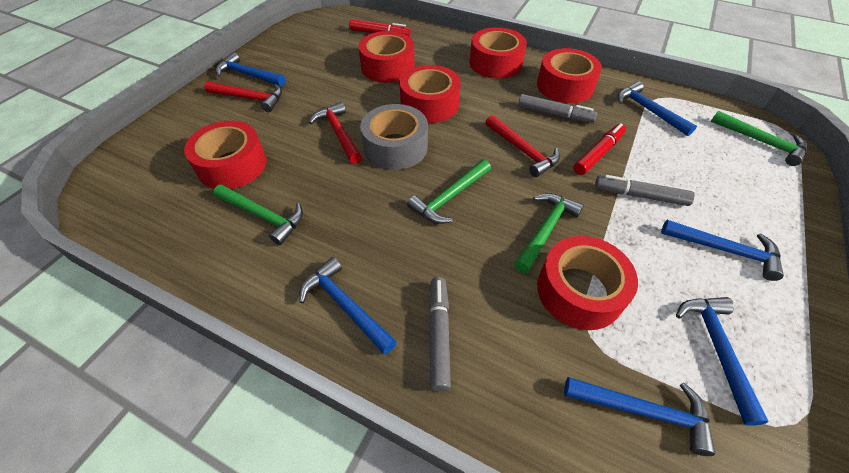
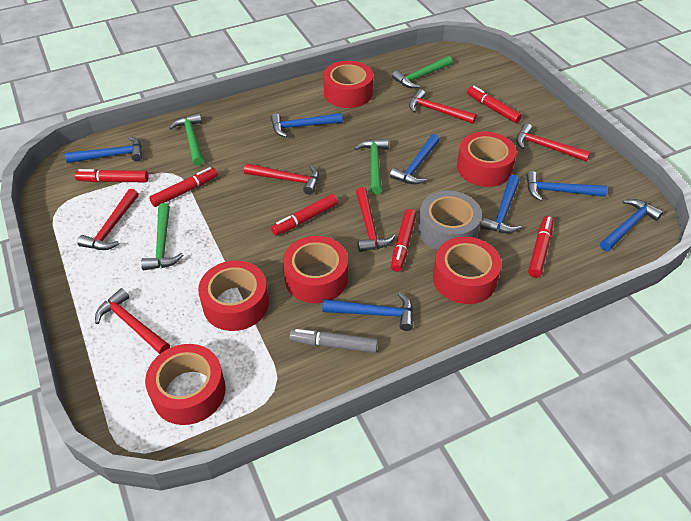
blue hammer: 6 -> 7
grey marker: 3 -> 1
red hammer: 3 -> 6
red marker: 2 -> 6

